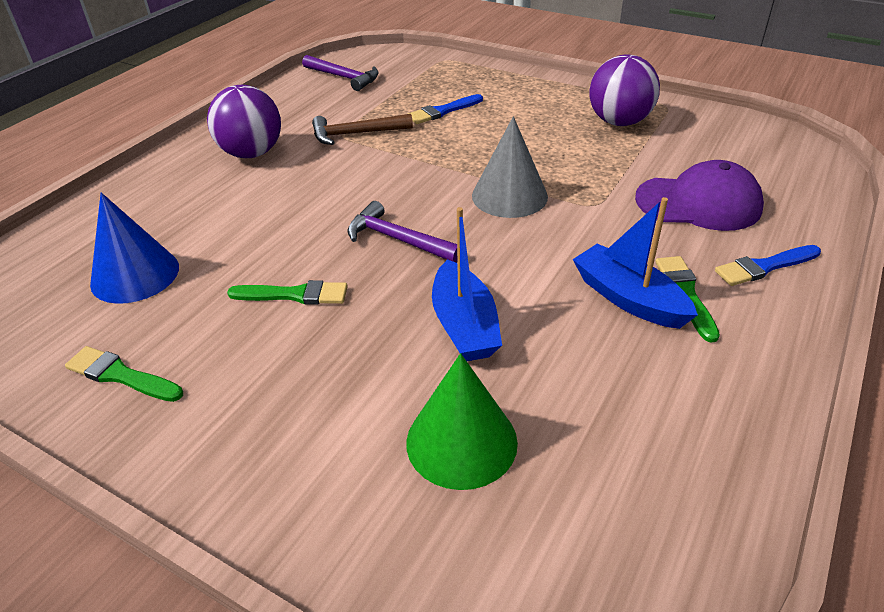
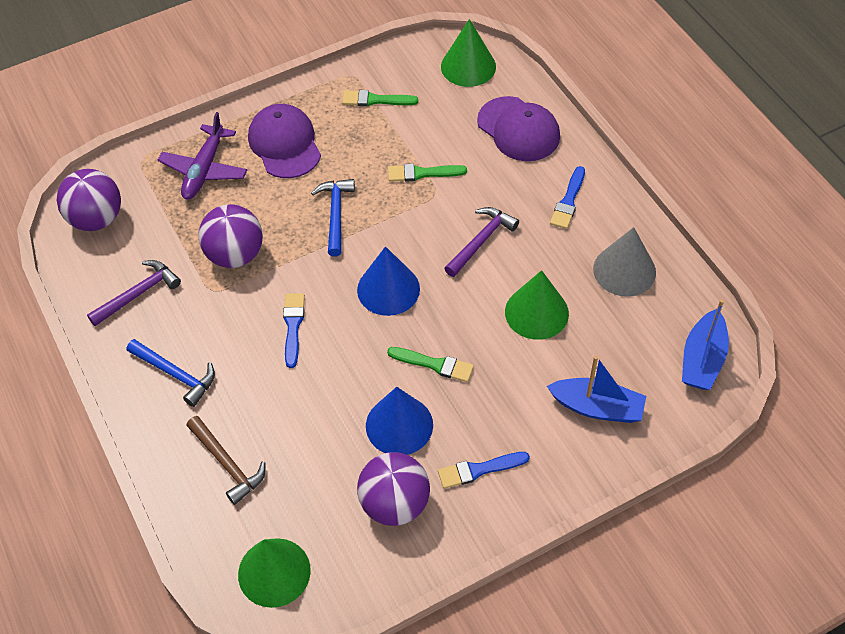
blue brush: 2 -> 3
blue cone: 1 -> 2
blue hammer: 0 -> 2
green cone: 1 -> 3
purple ball: 2 -> 3
purple cap: 1 -> 2
purple plane: 0 -> 1

